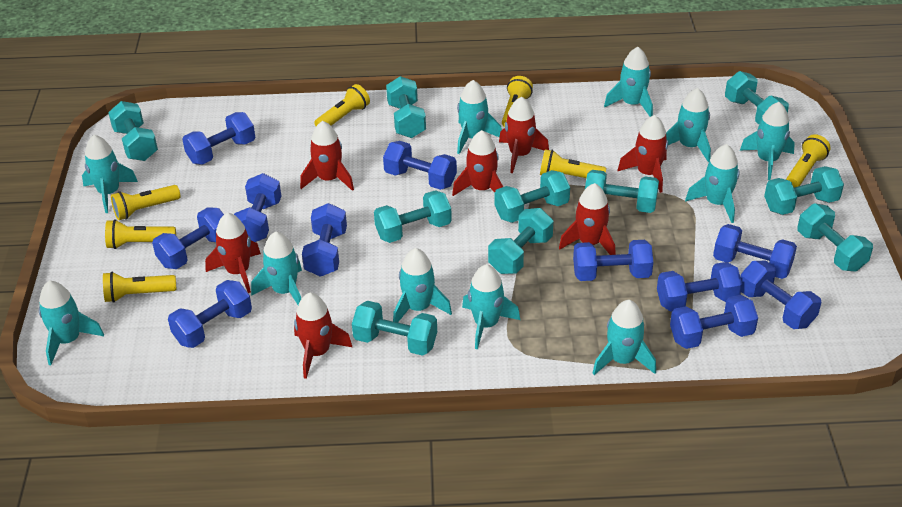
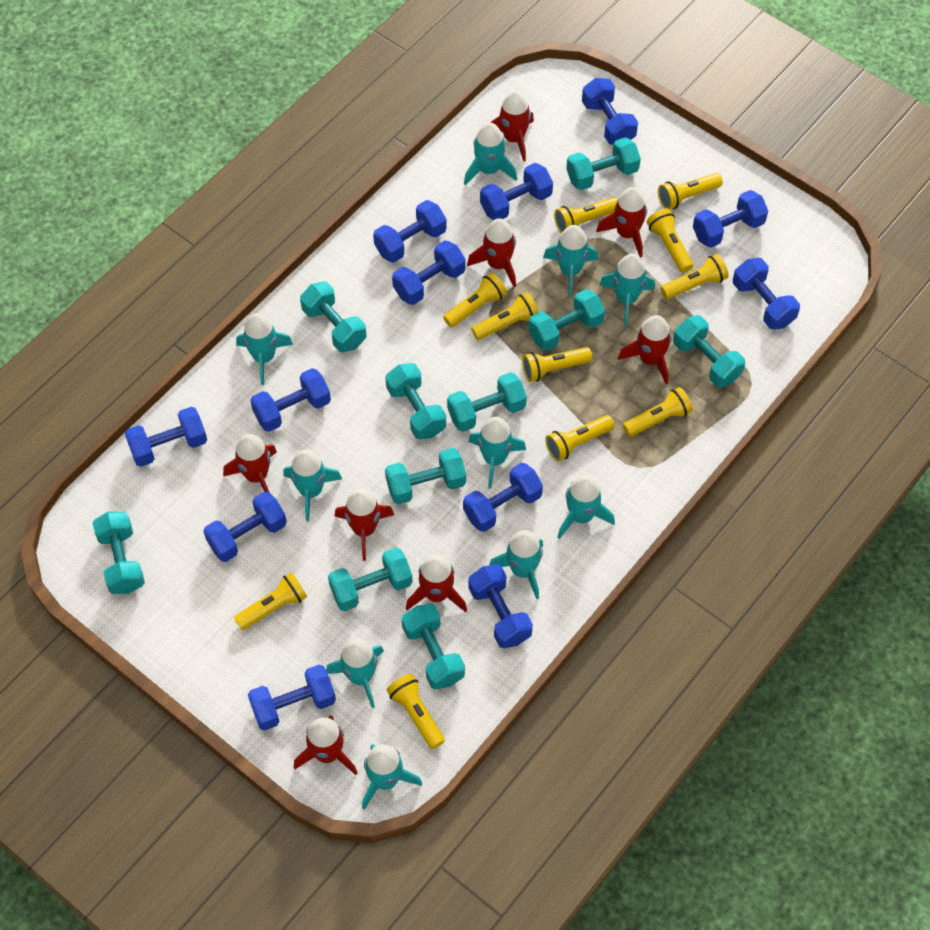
blue dumbbell: 11 -> 12
red rocket: 7 -> 8
turquoise rocket: 11 -> 10
yellow flashlight: 7 -> 11

